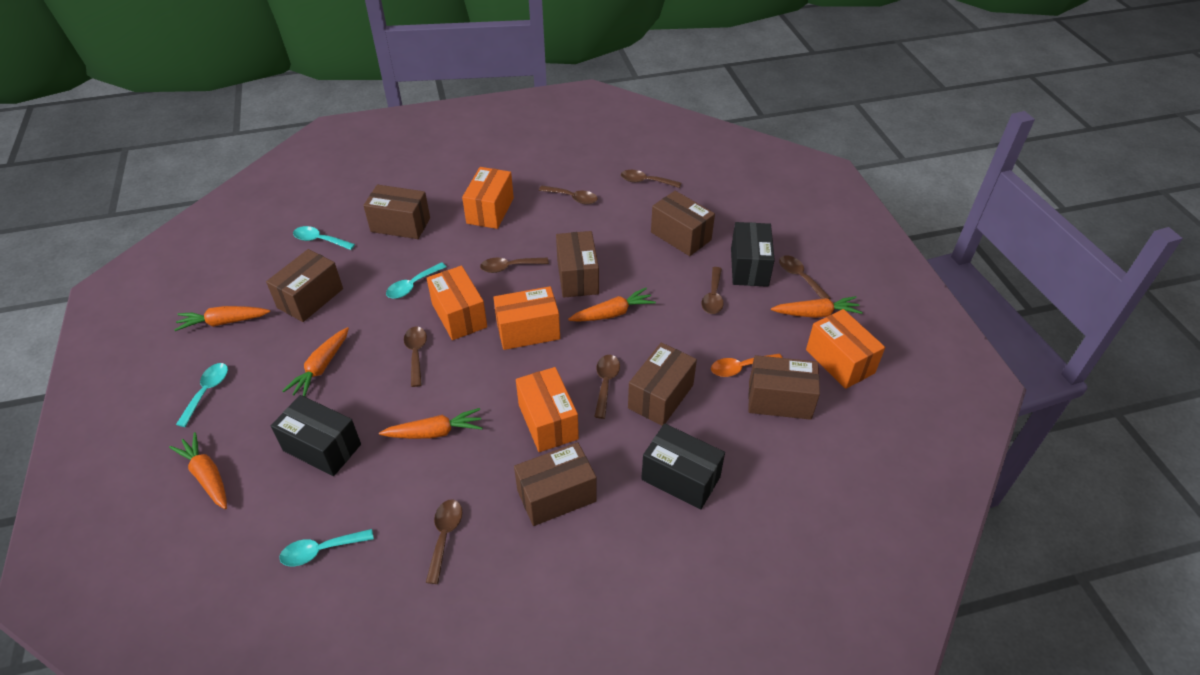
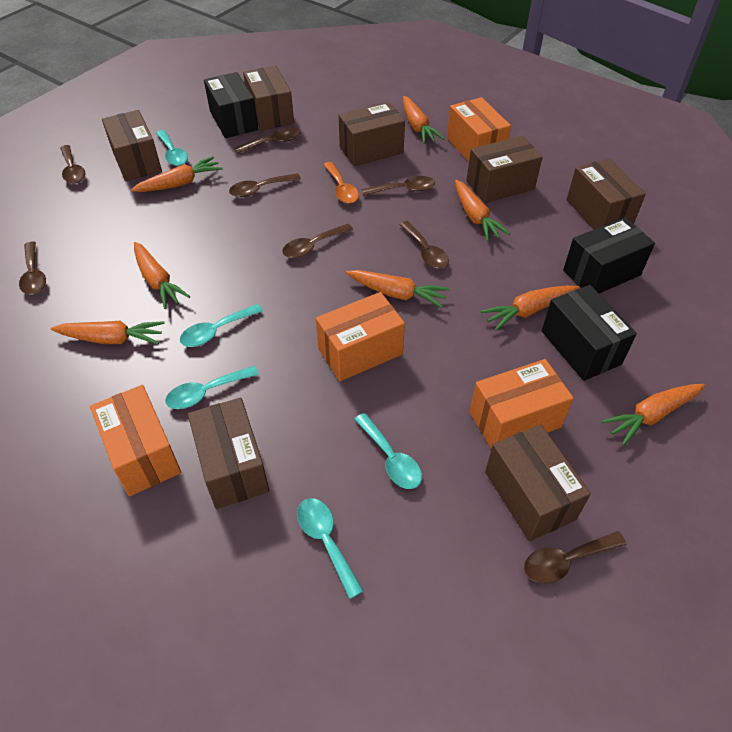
orange box: 5 -> 4
orange carrot: 6 -> 8
turquoise spoon: 4 -> 5

